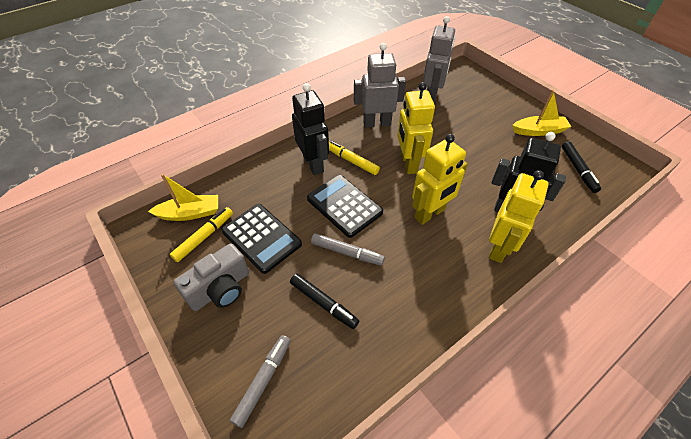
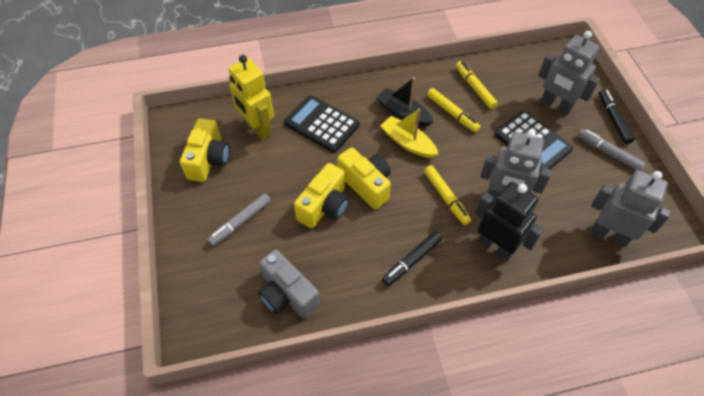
black boat: 0 -> 1
black robot: 2 -> 1
grey robot: 2 -> 3
yellow boat: 2 -> 1
yellow camera: 0 -> 3
yellow marker: 2 -> 3
yellow robot: 3 -> 1

